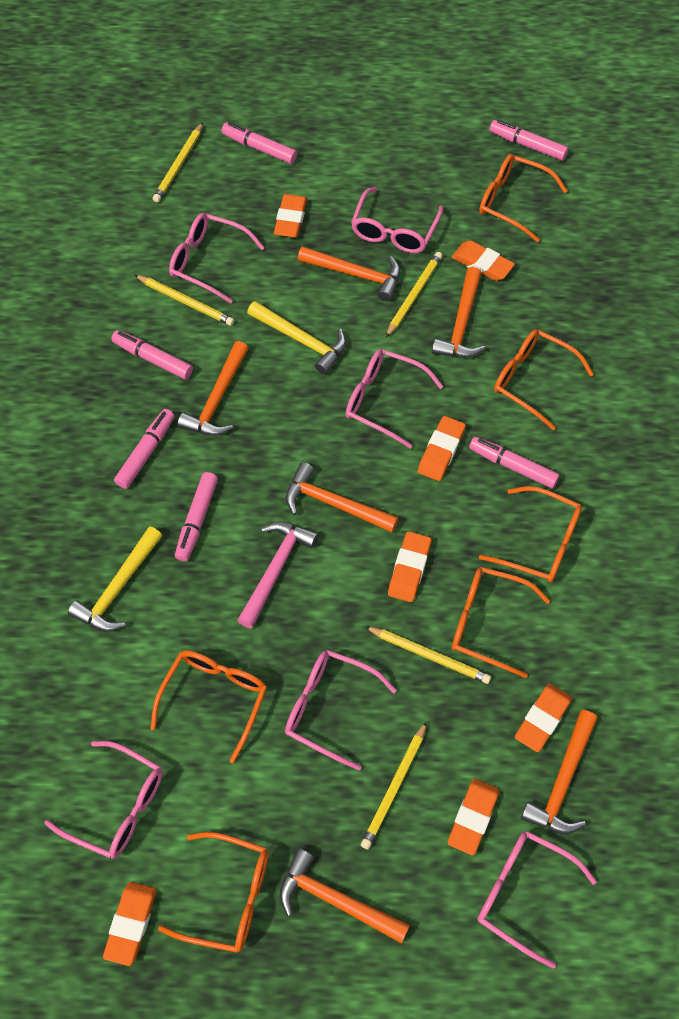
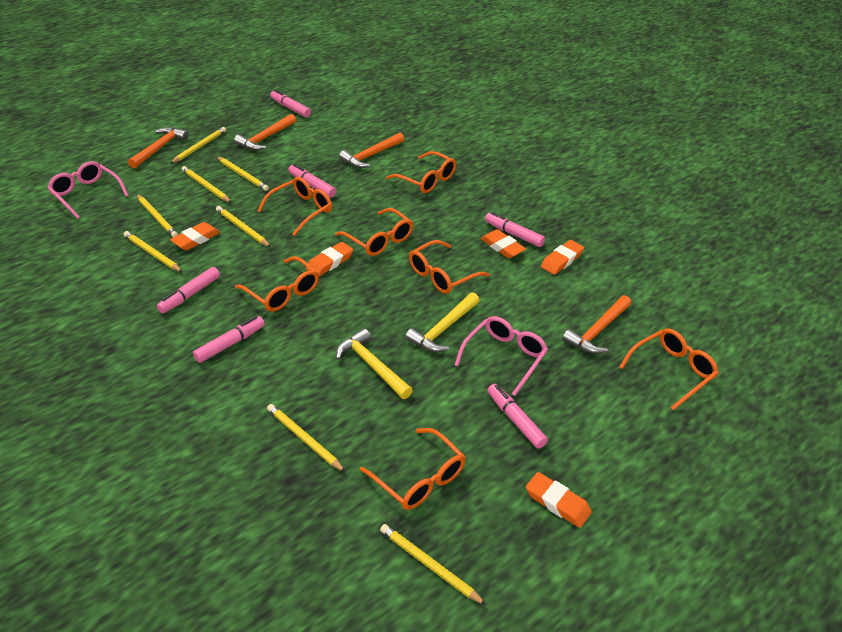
orange eraser: 7 -> 5
orange glasses: 6 -> 7
orange hammer: 6 -> 4
pink glasses: 6 -> 2
pink hammer: 1 -> 0
yellow pencil: 5 -> 8

